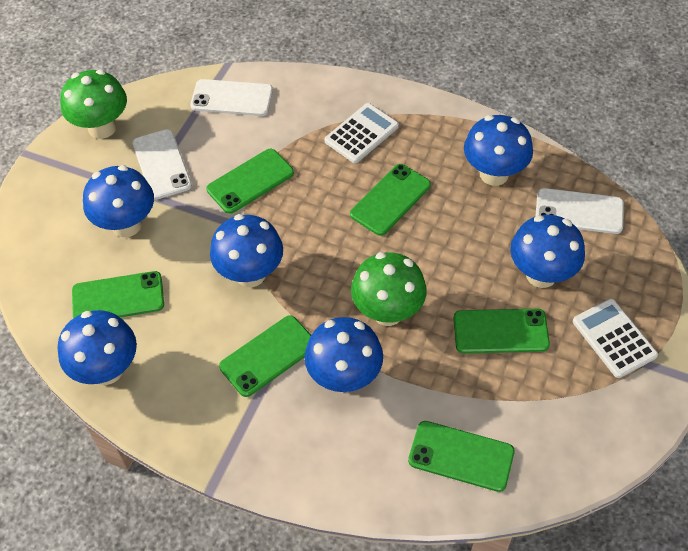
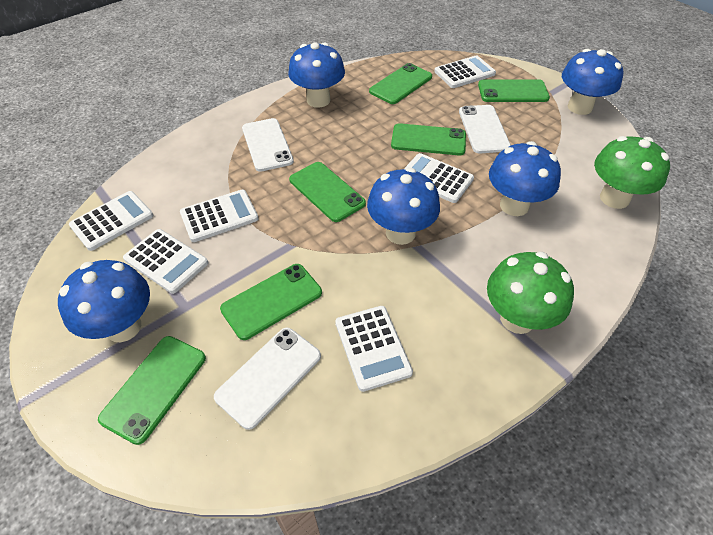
blue mushroom: 6 -> 5
white calculator: 2 -> 6

